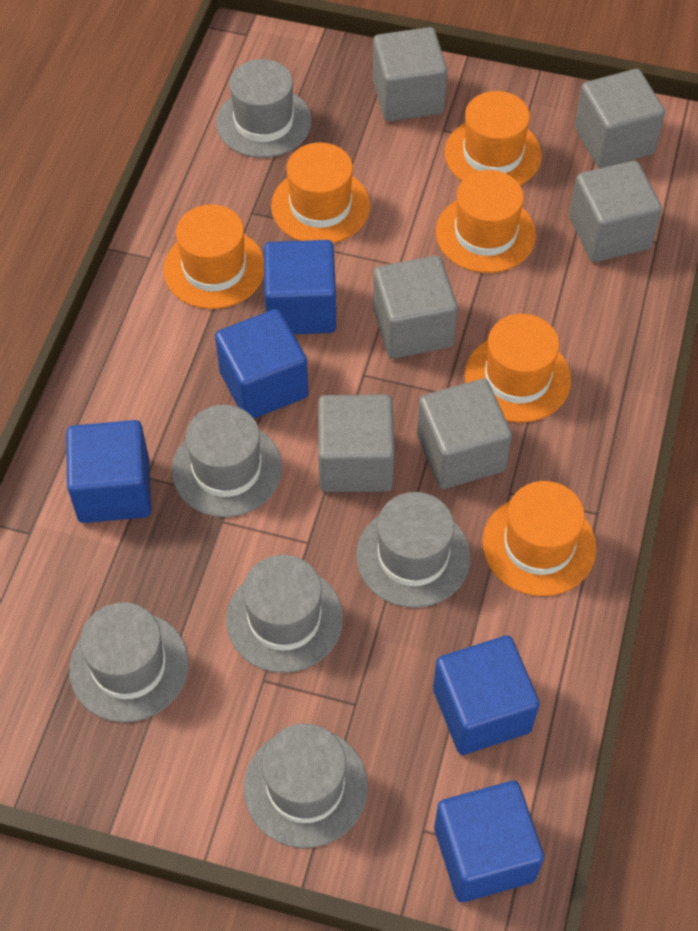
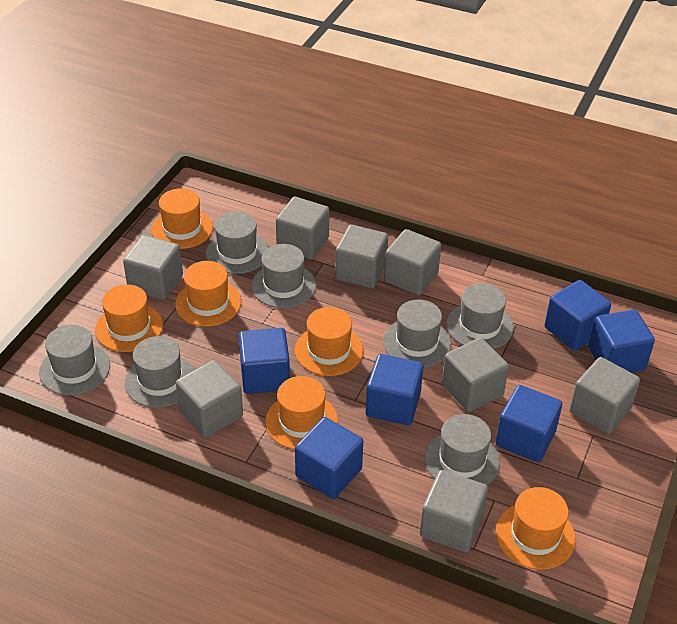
blue cube: 5 -> 6
grey cube: 6 -> 8
grey hat: 6 -> 7

